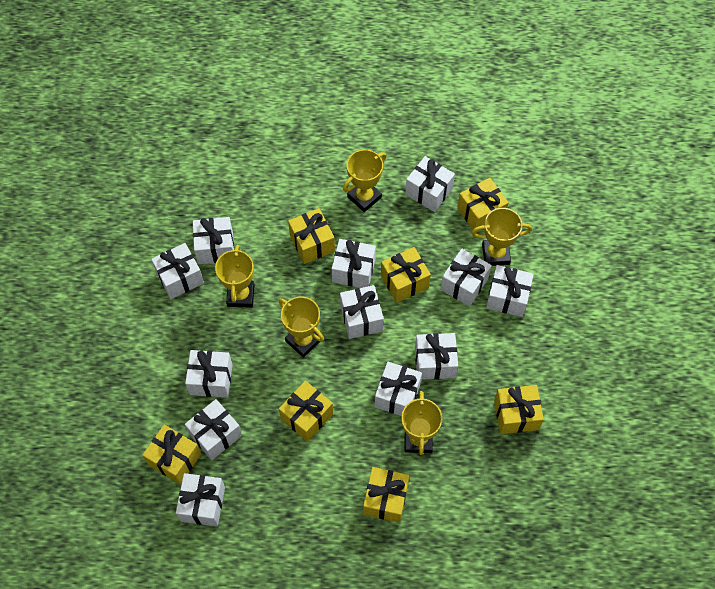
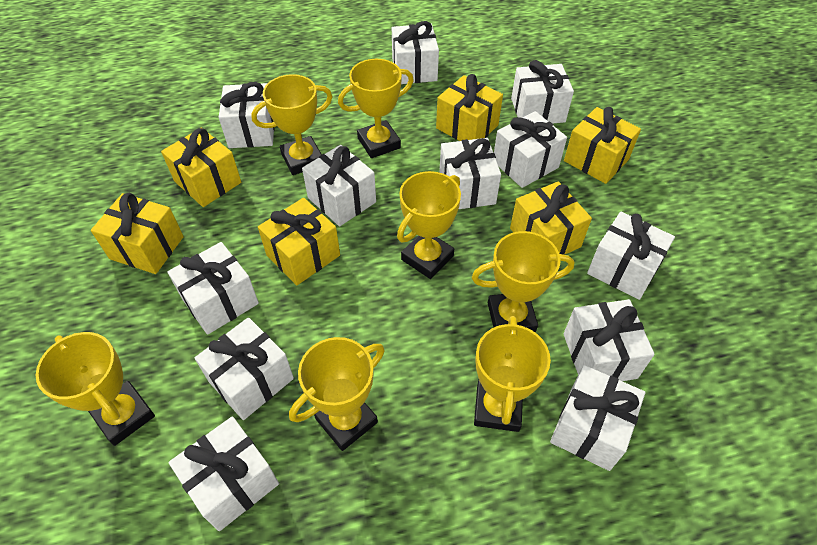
yellow gift: 7 -> 6
yellow trophy: 5 -> 7

